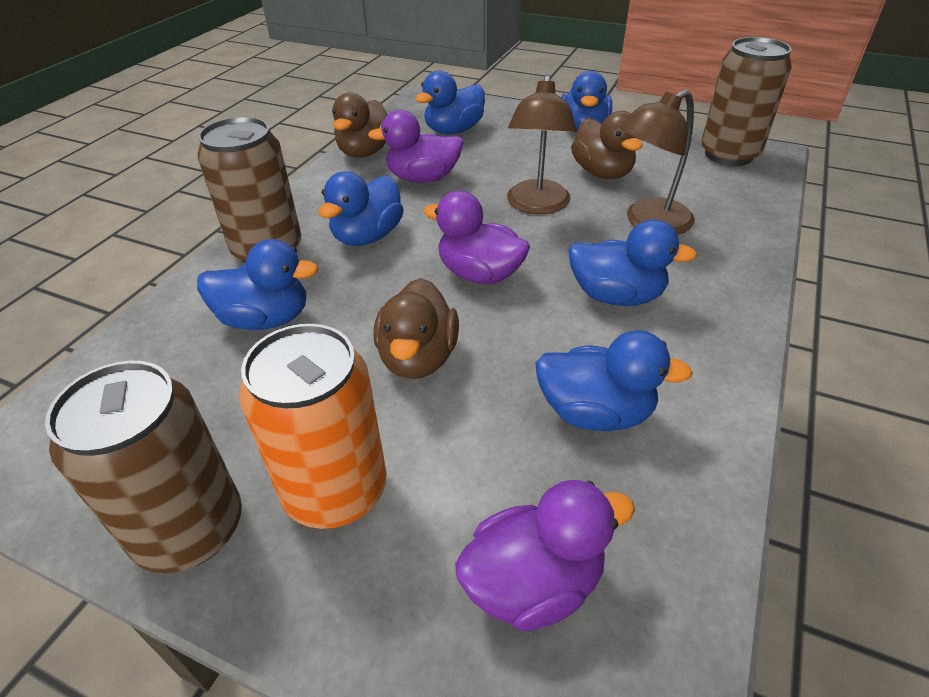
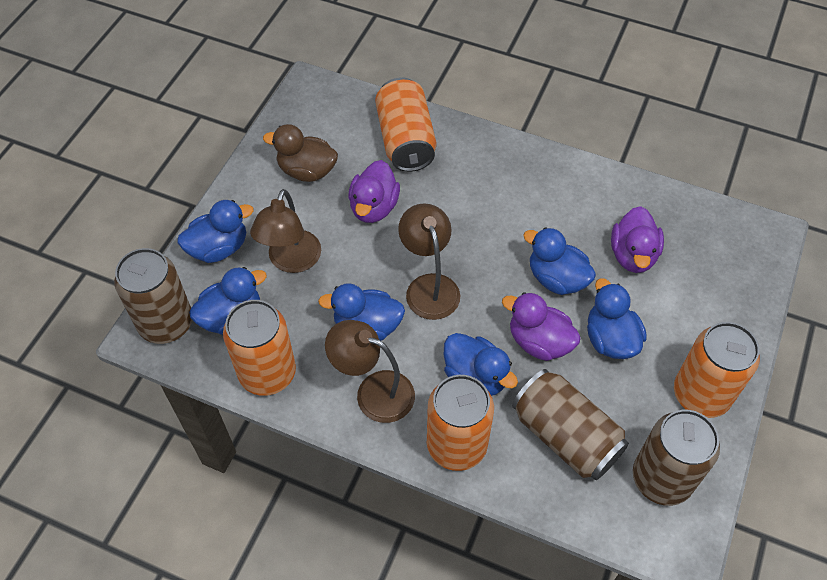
brown duck: 3 -> 1
brown lamp: 2 -> 3
orange can: 1 -> 4

